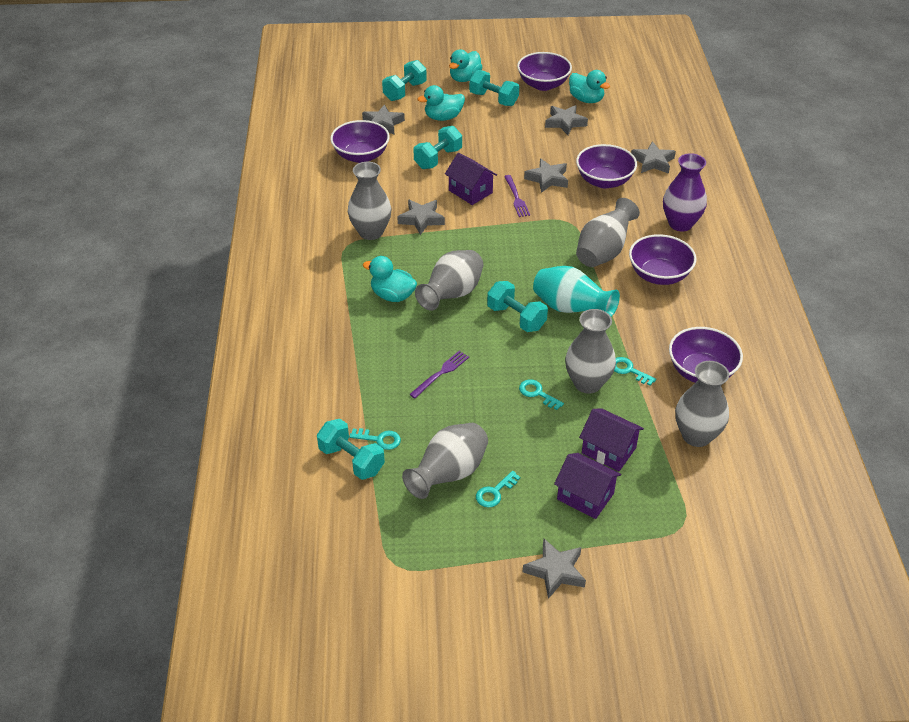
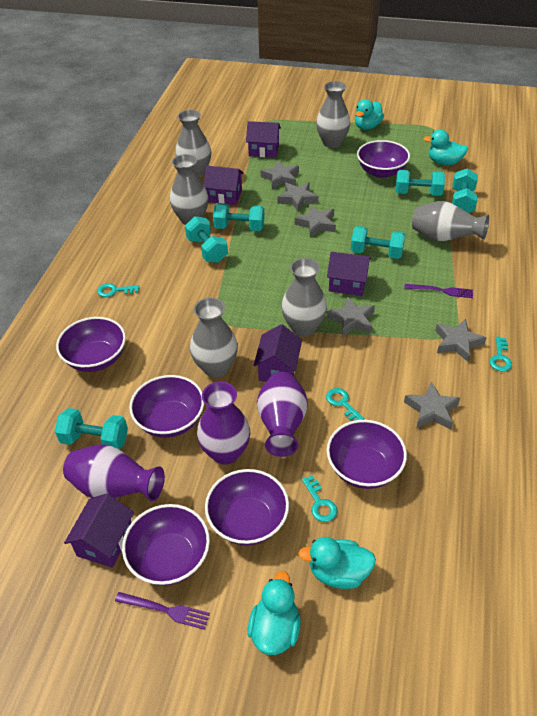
purple bowl: 5 -> 6
purple house: 3 -> 5
purple vase: 1 -> 3
turquoise dumbbell: 5 -> 6
turquoise vase: 1 -> 0

